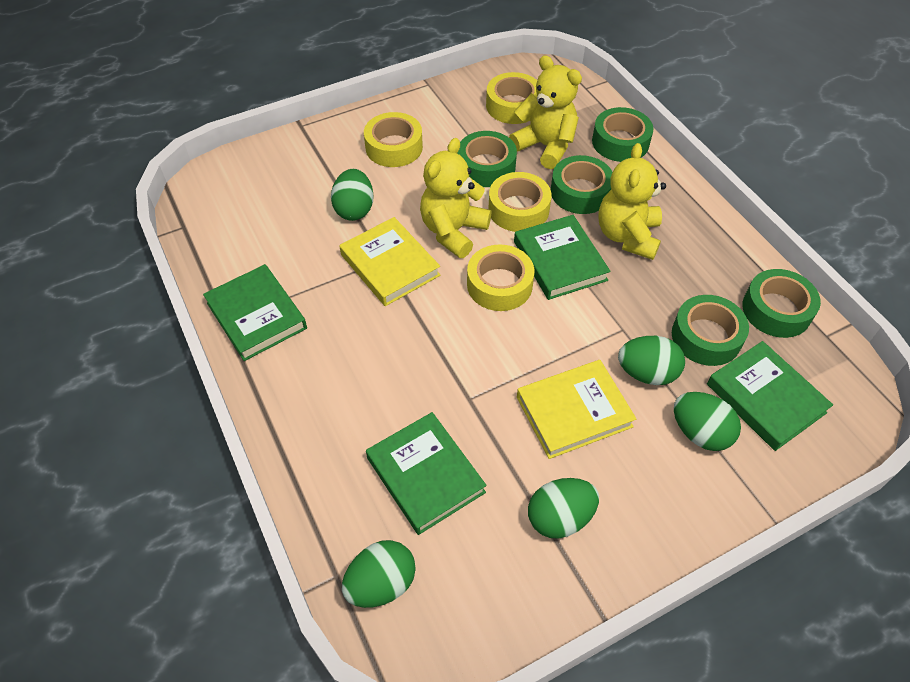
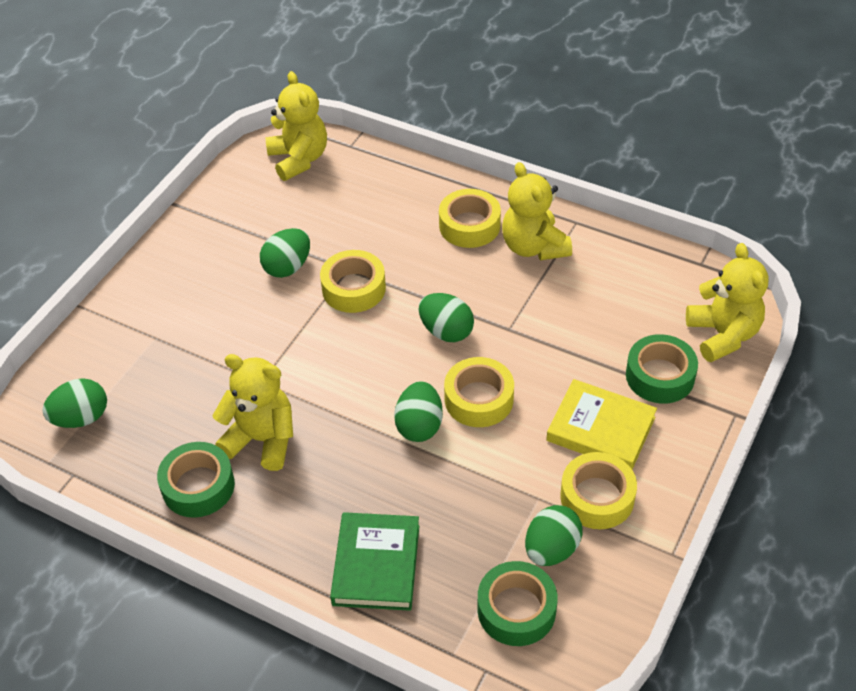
green book: 4 -> 1
green tape: 5 -> 3
yellow book: 2 -> 1
yellow teddy bear: 3 -> 4

